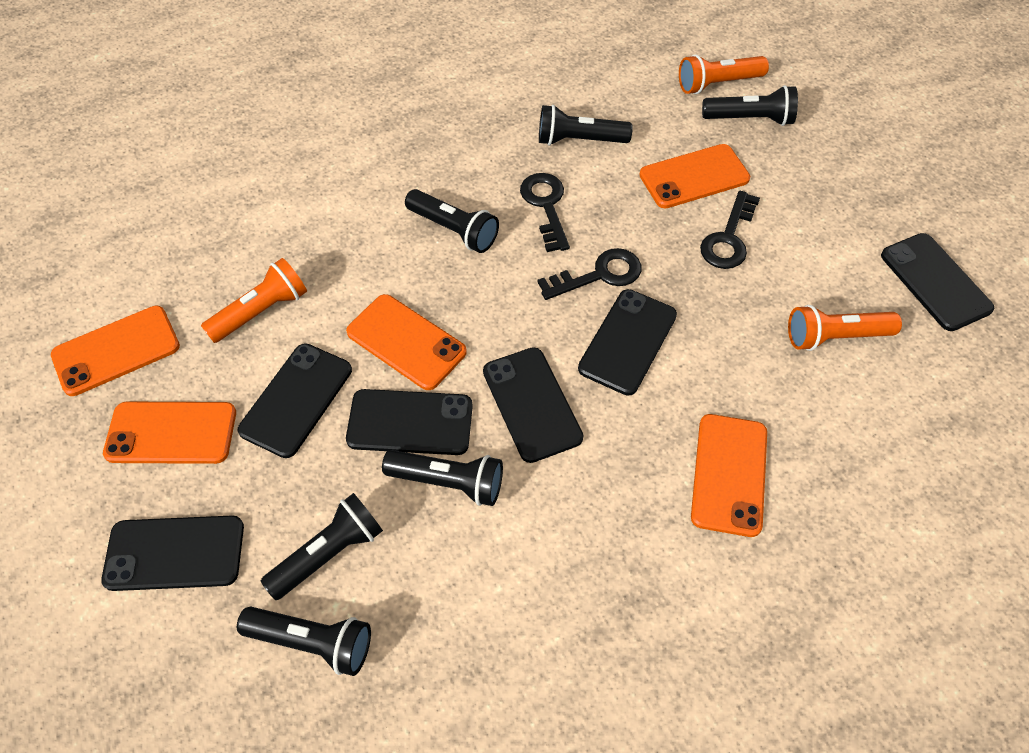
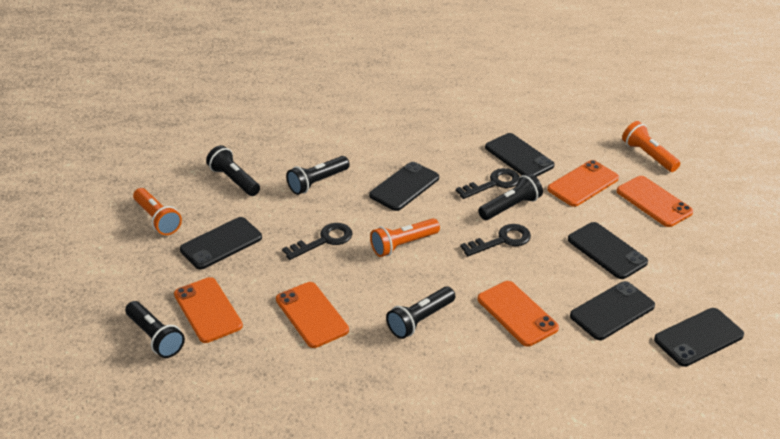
black flashlight: 6 -> 5

